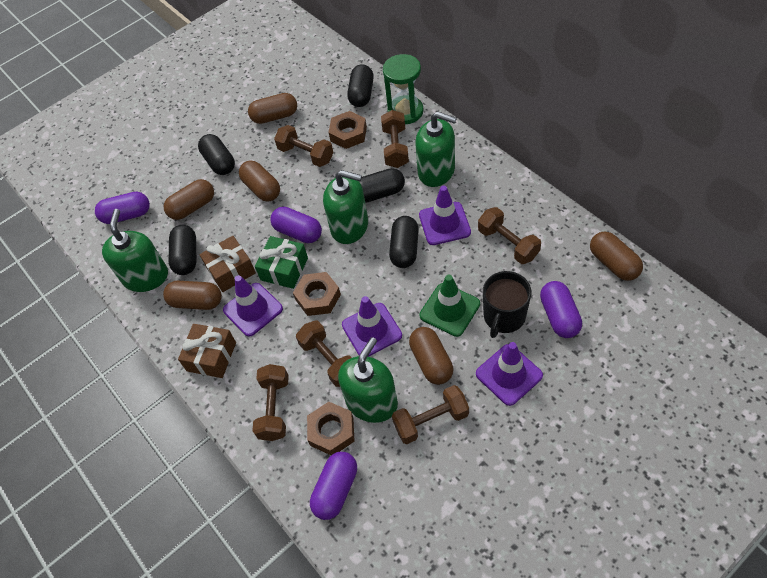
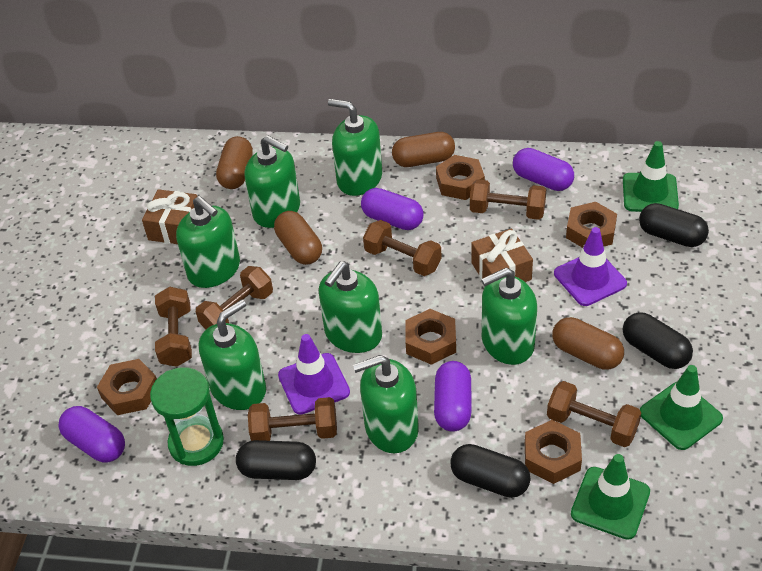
black capsule: 5 -> 4
black mug: 1 -> 0
brown capsule: 6 -> 4
brown nut: 3 -> 5
green gift: 1 -> 0
green soap dispenser: 4 -> 7
green traffic cone: 1 -> 3
purple traffic cone: 4 -> 2

